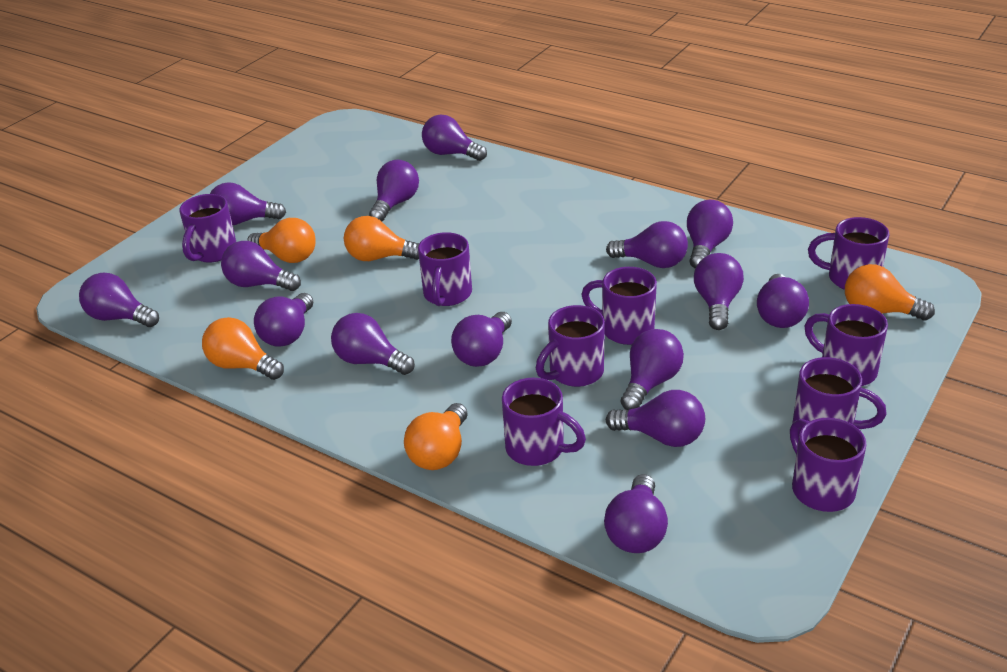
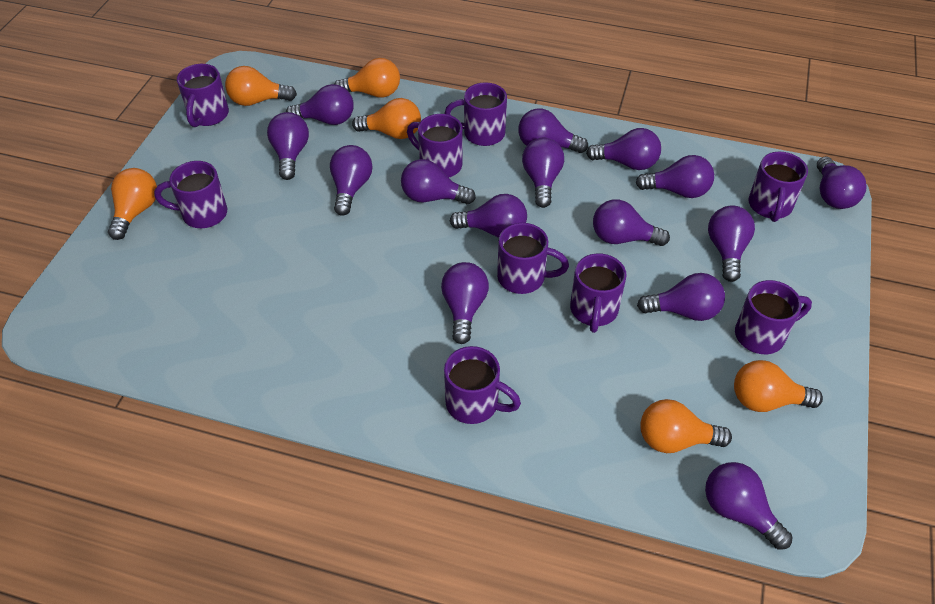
orange light bulb: 5 -> 6

